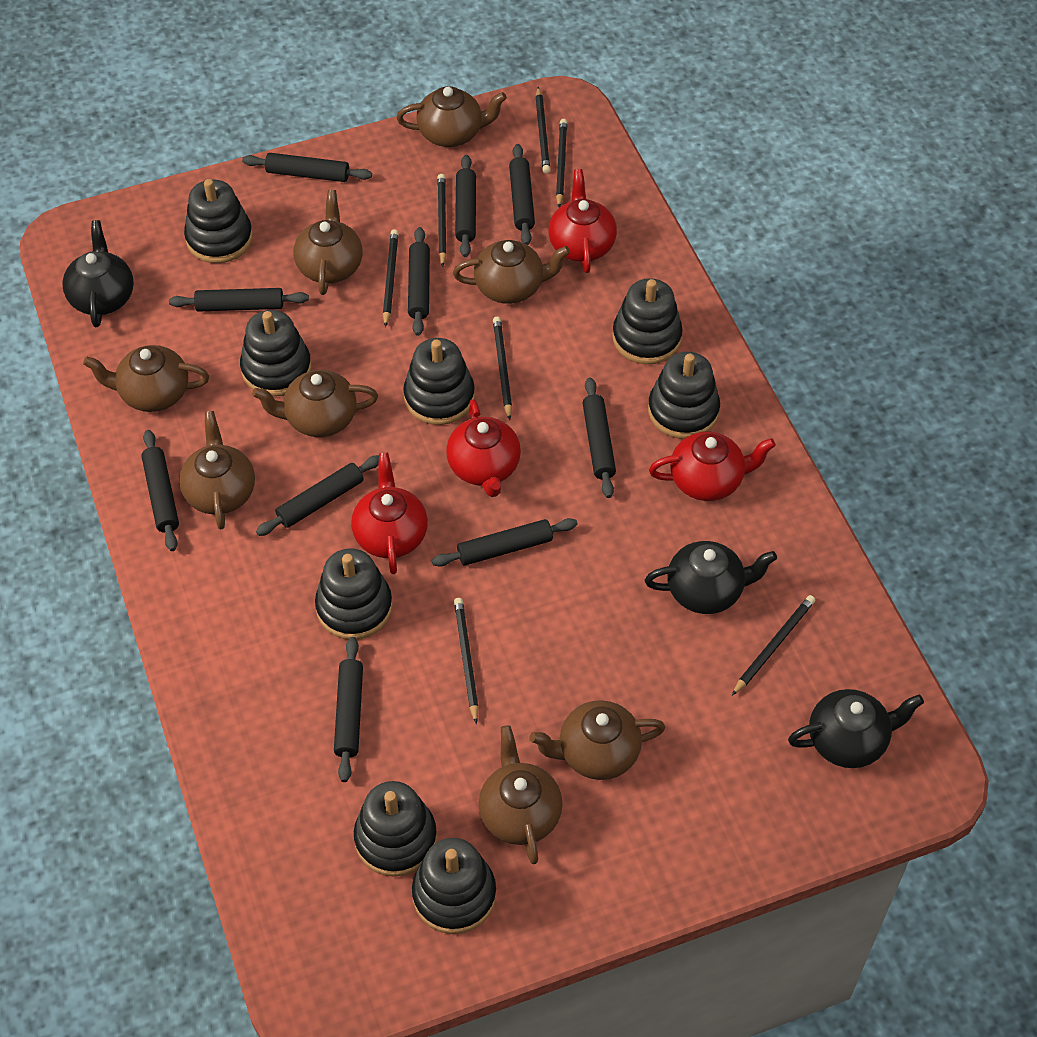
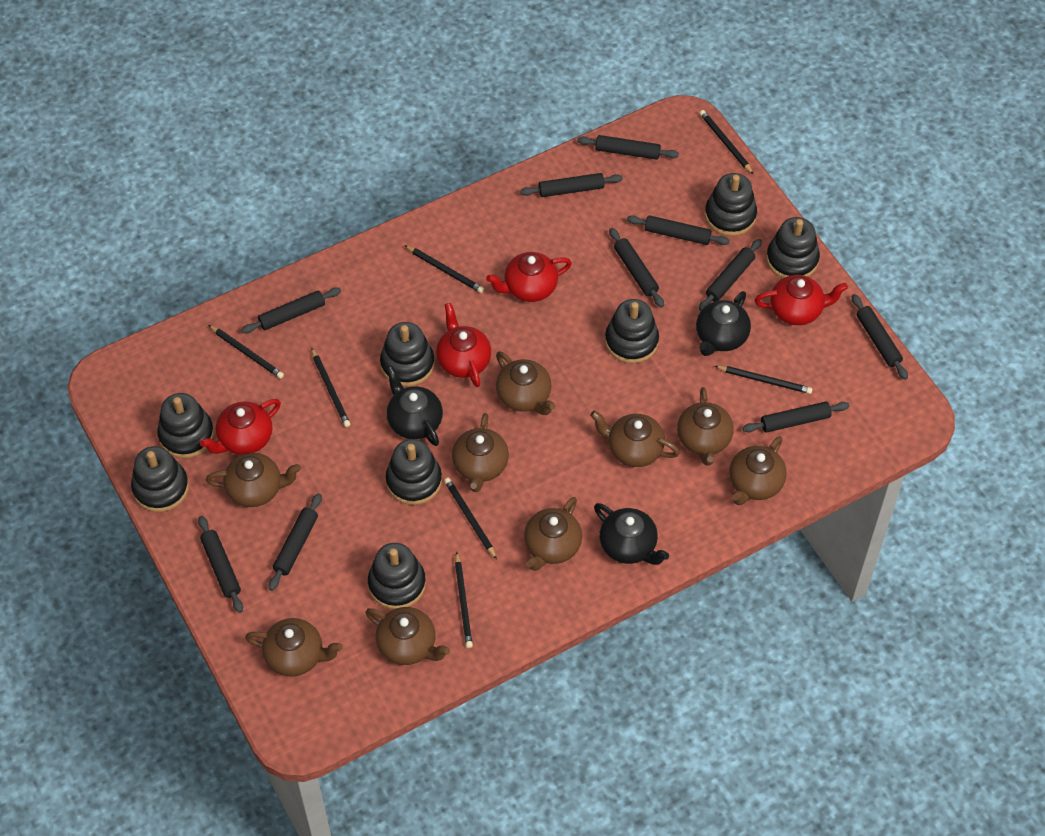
brown teapot: 8 -> 9

